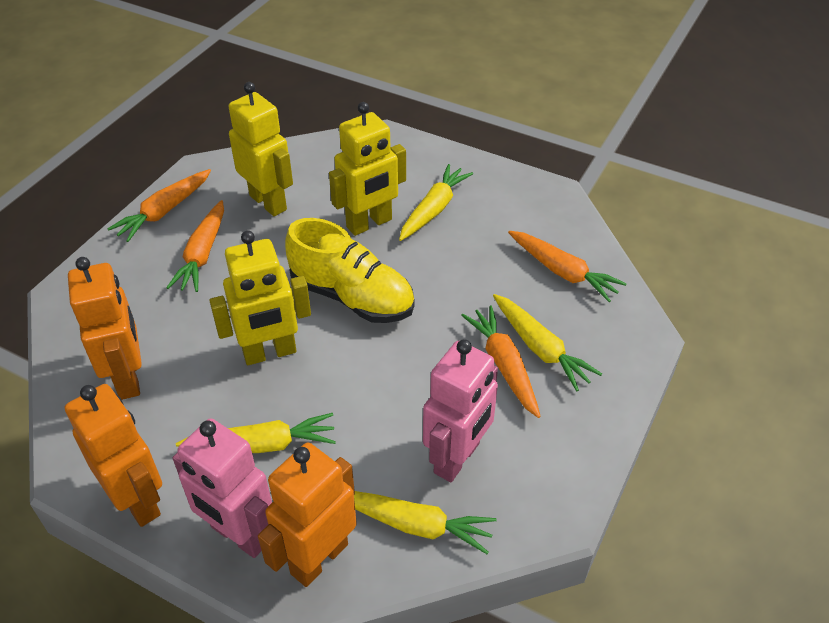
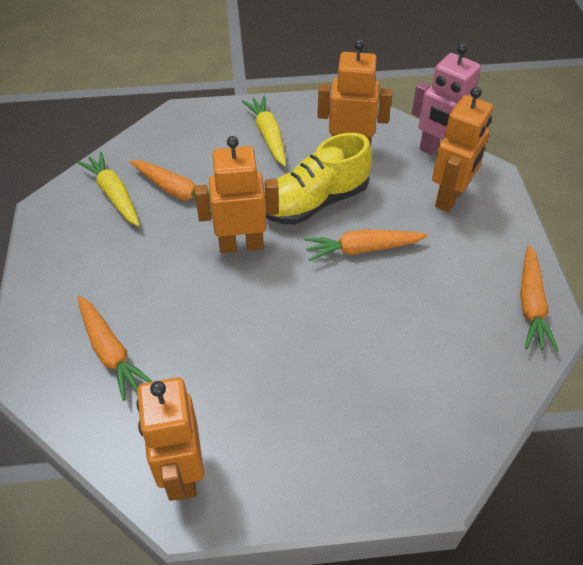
orange robot: 3 -> 4
pink robot: 2 -> 1
yellow carrot: 4 -> 2
yellow robot: 3 -> 0

